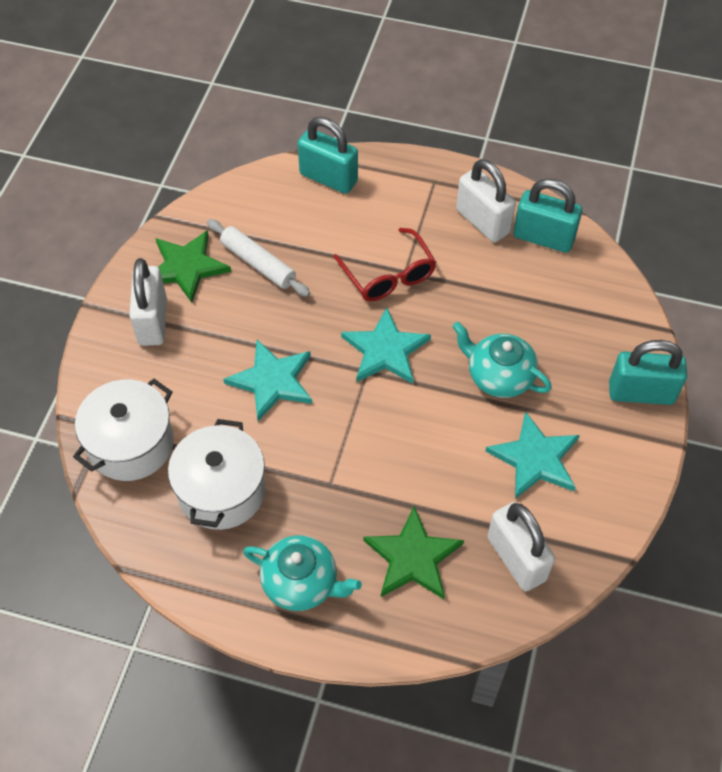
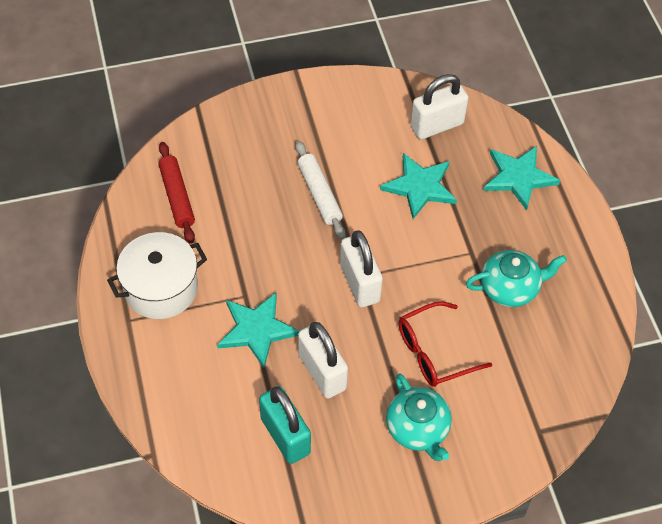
green star: 2 -> 0
red rolling pin: 0 -> 1
turquoise padlock: 3 -> 1
white pot: 2 -> 1

